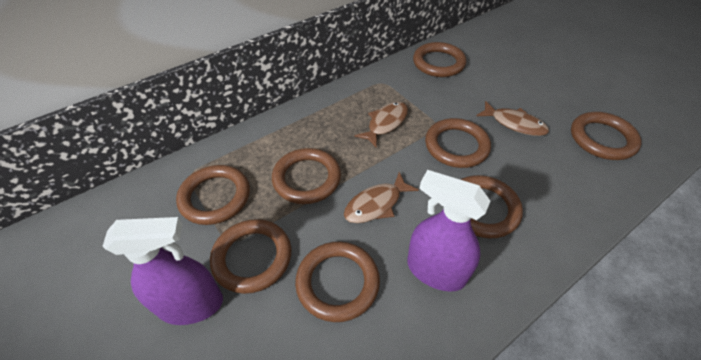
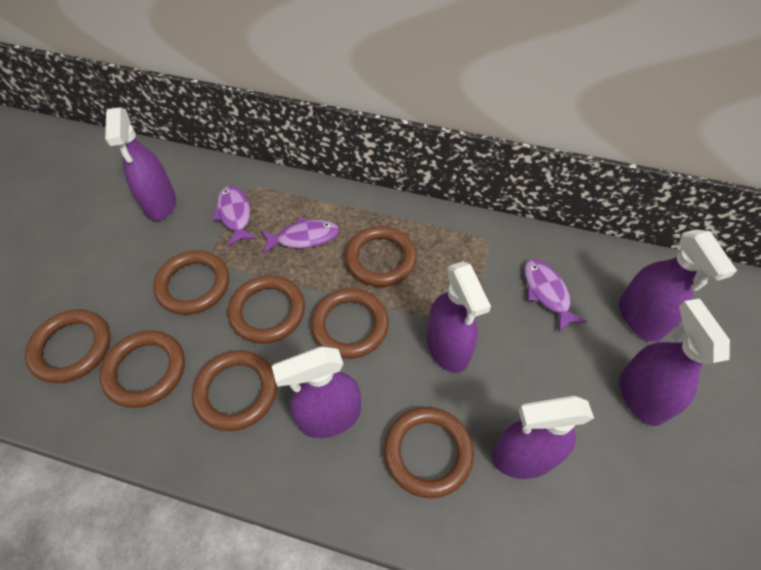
brown fish: 3 -> 0
purple fish: 0 -> 3
purple spray bottle: 2 -> 6

